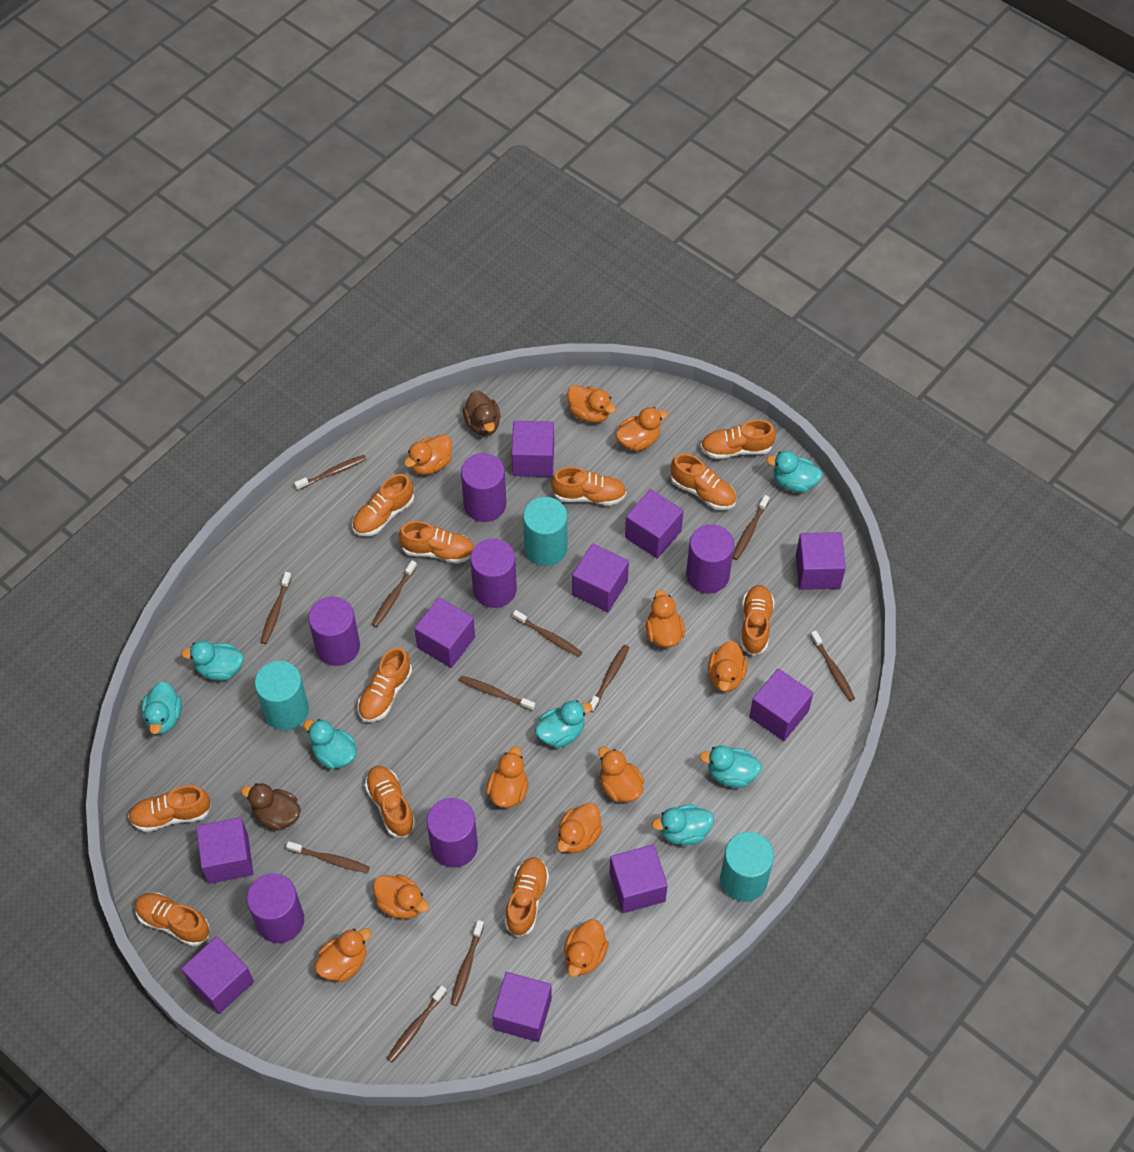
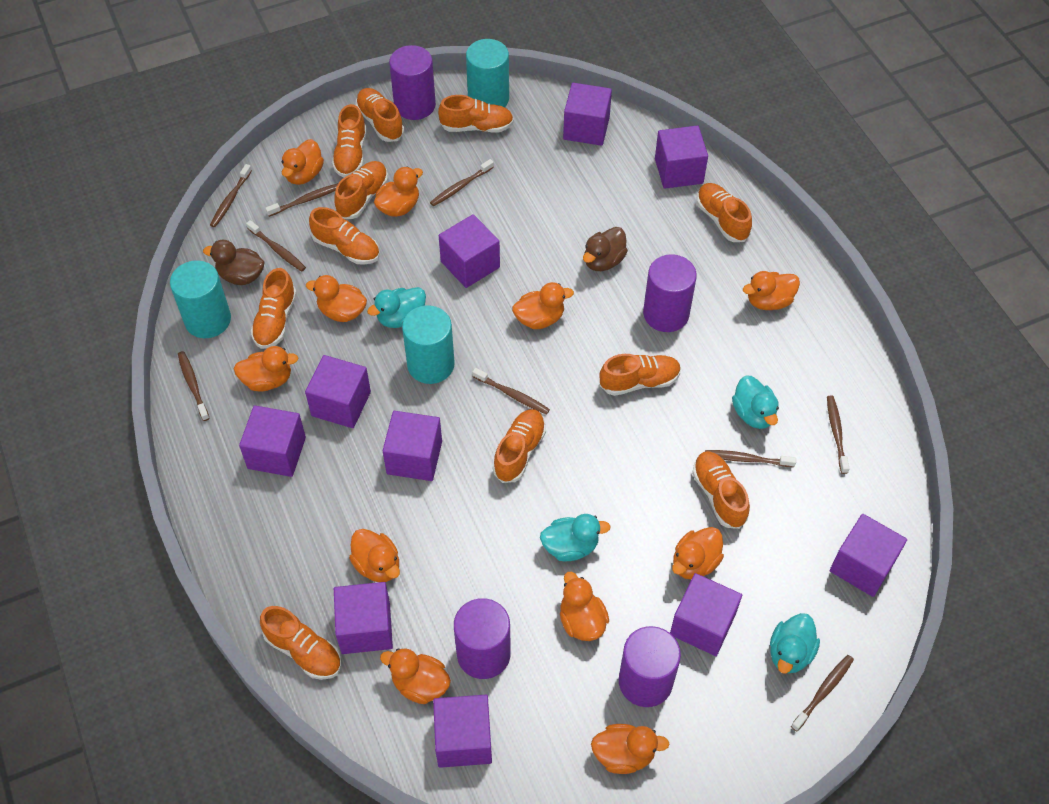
brown toothbrush: 11 -> 9
purple cylinder: 6 -> 4
turquoise duck: 7 -> 4

